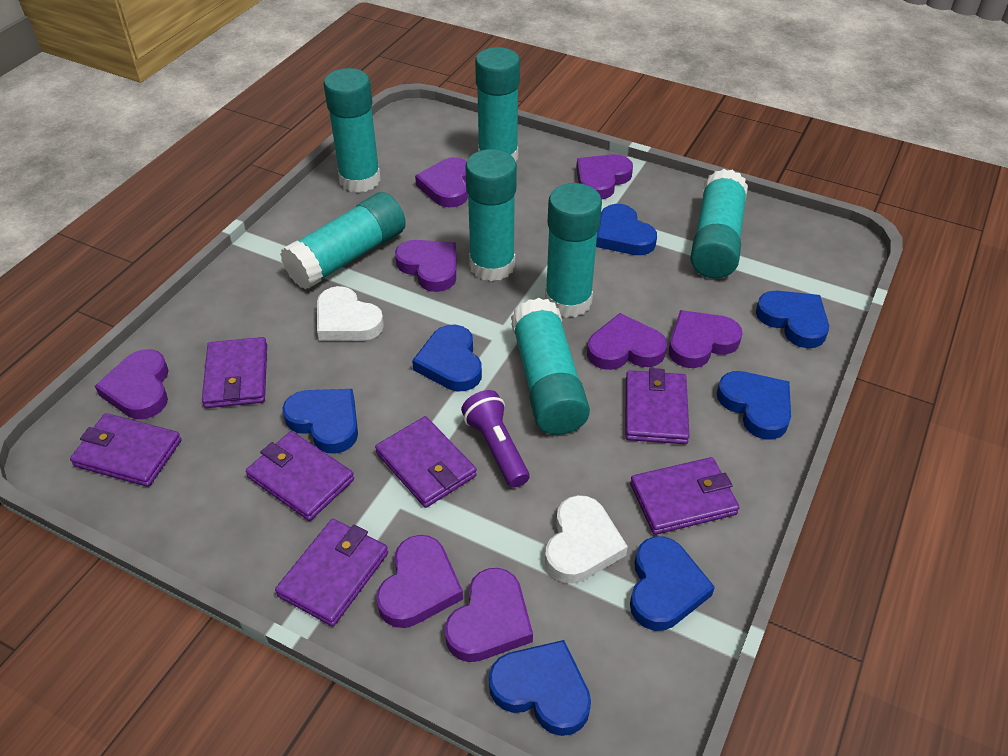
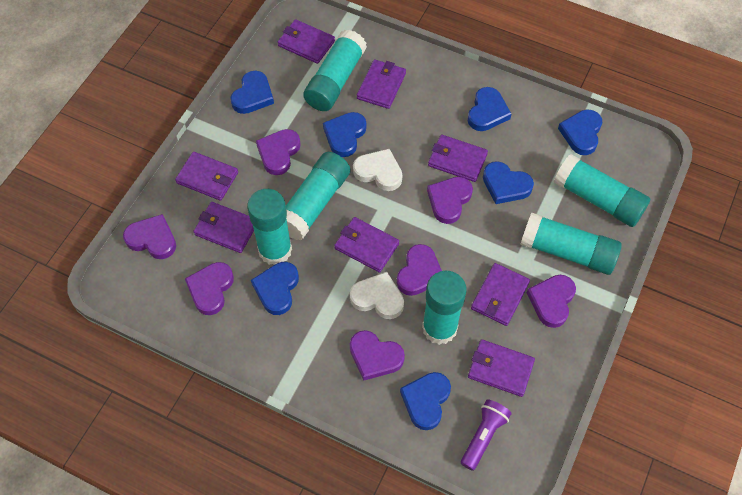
purple heart: 8 -> 7
purple wallet: 7 -> 8
turquoise glue stick: 7 -> 6

